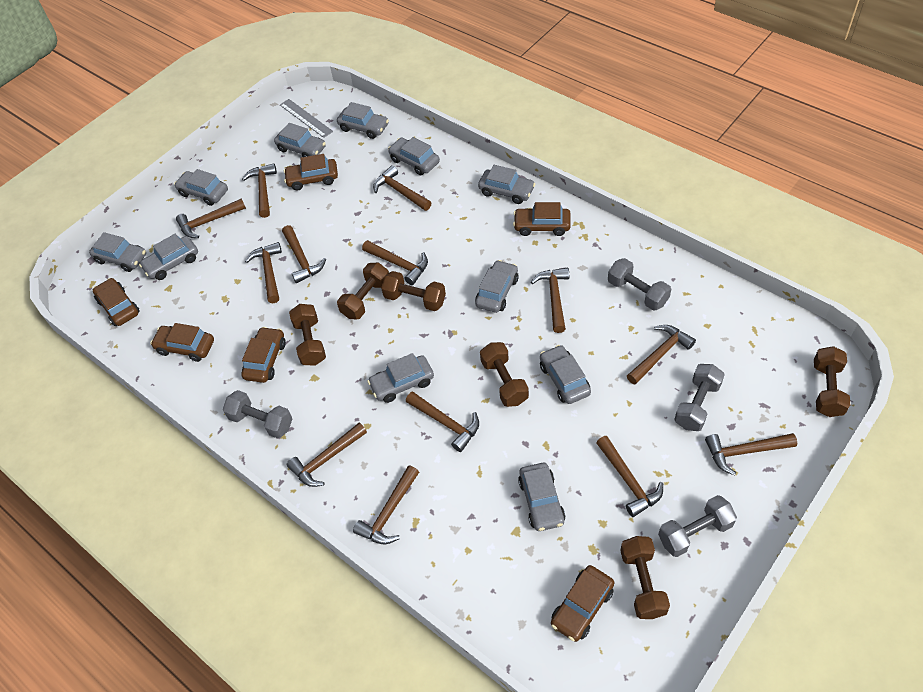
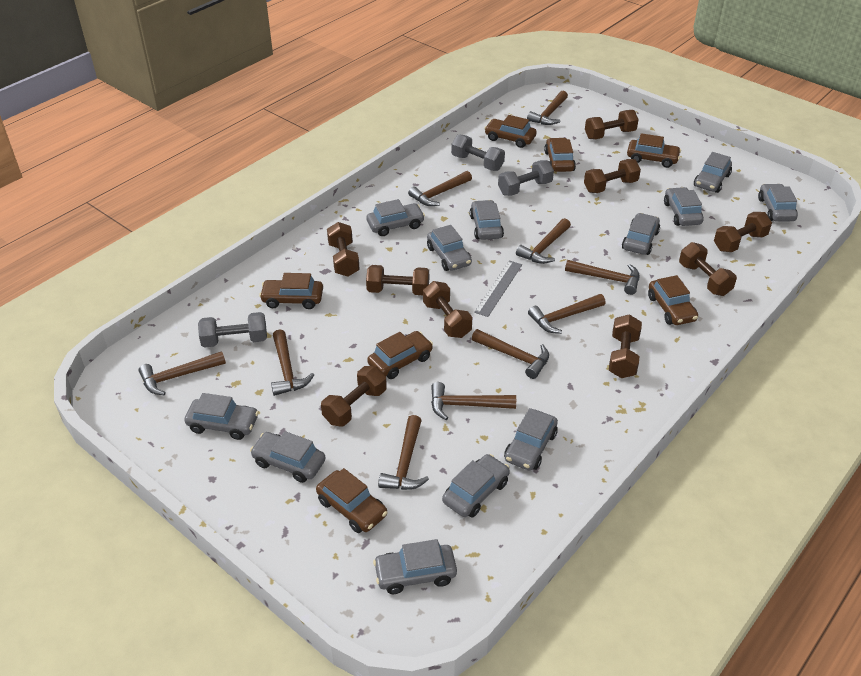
brown car: 6 -> 7
brown dumbbell: 6 -> 9
brown hammer: 13 -> 10
grey car: 11 -> 12
grey dumbbell: 4 -> 3

